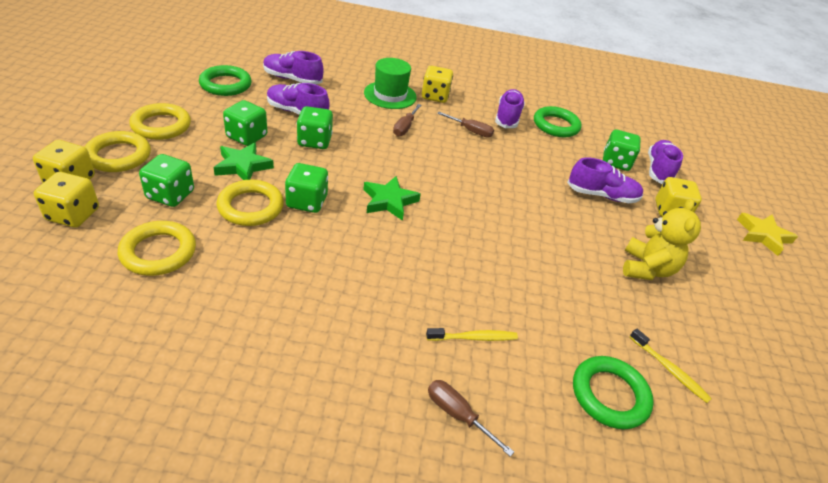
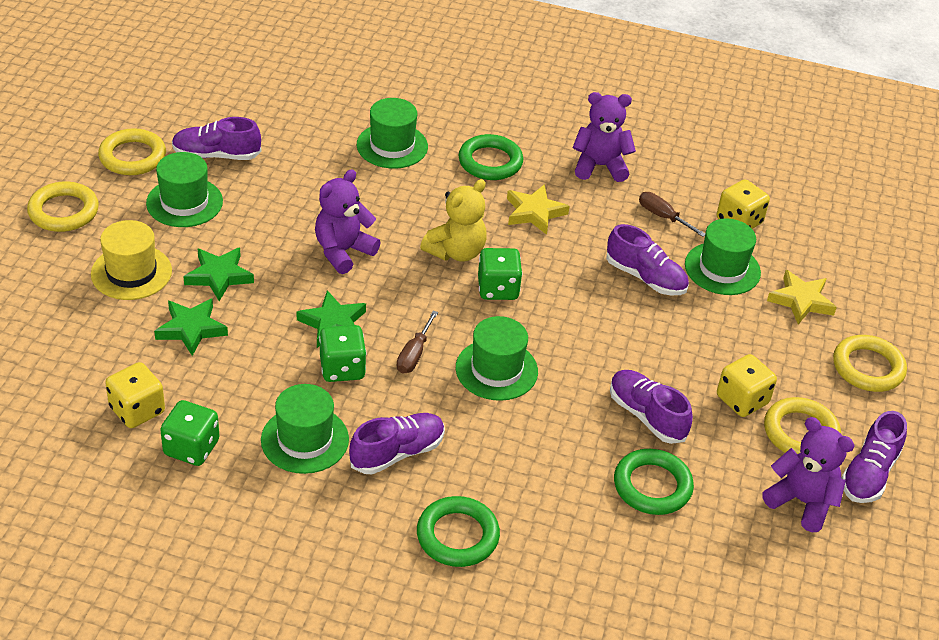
brown screwdriver: 3 -> 2
green dice: 5 -> 3
green hat: 1 -> 5
green star: 2 -> 3
purple teddy bear: 0 -> 3
yellow dice: 4 -> 3
yellow hat: 0 -> 1
yellow star: 1 -> 2
yellow toothbrush: 2 -> 0

